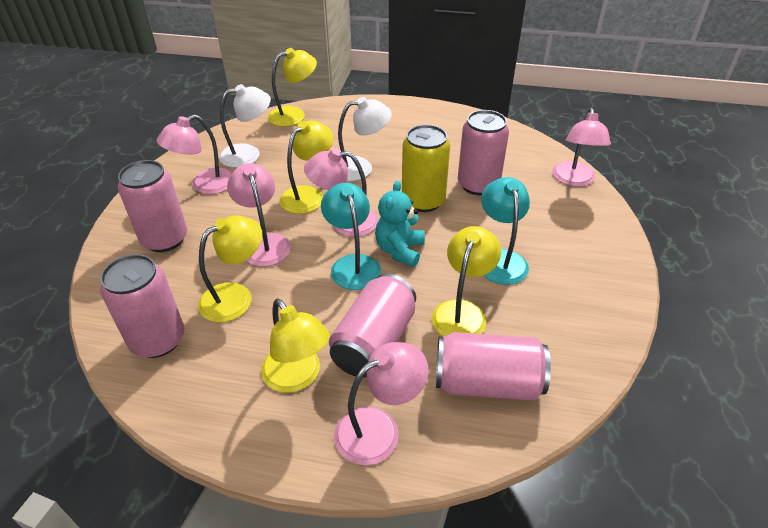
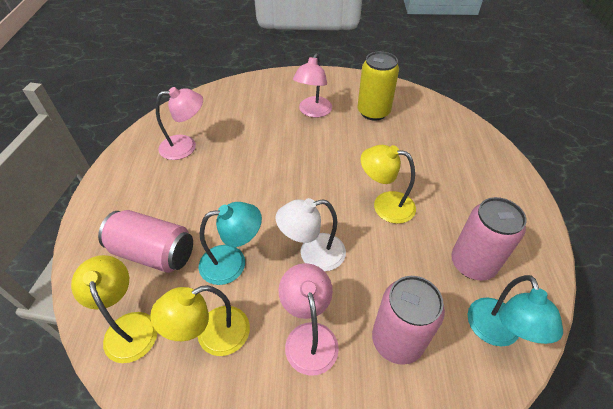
pink can: 5 -> 3
pink lamp: 5 -> 3
turquoise teddy bear: 1 -> 0
white lamp: 2 -> 1
yellow lamp: 5 -> 3

